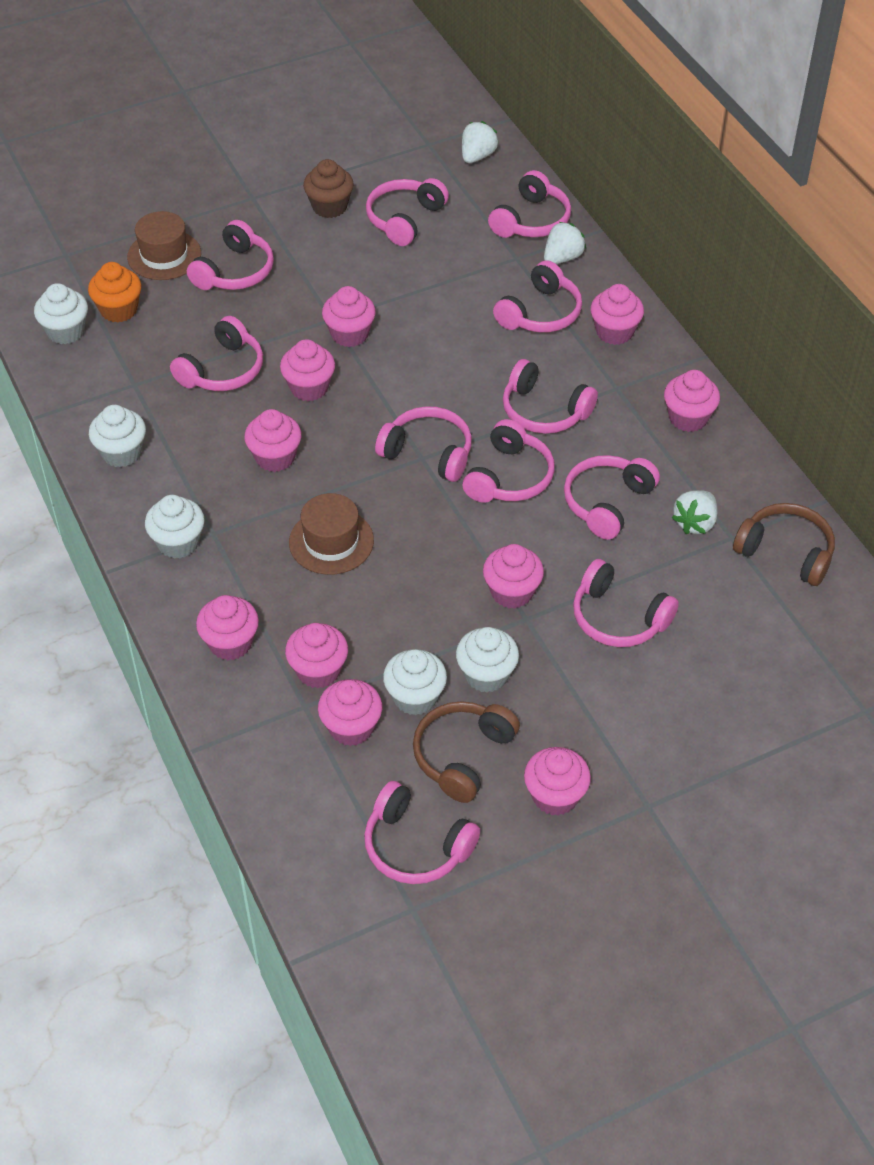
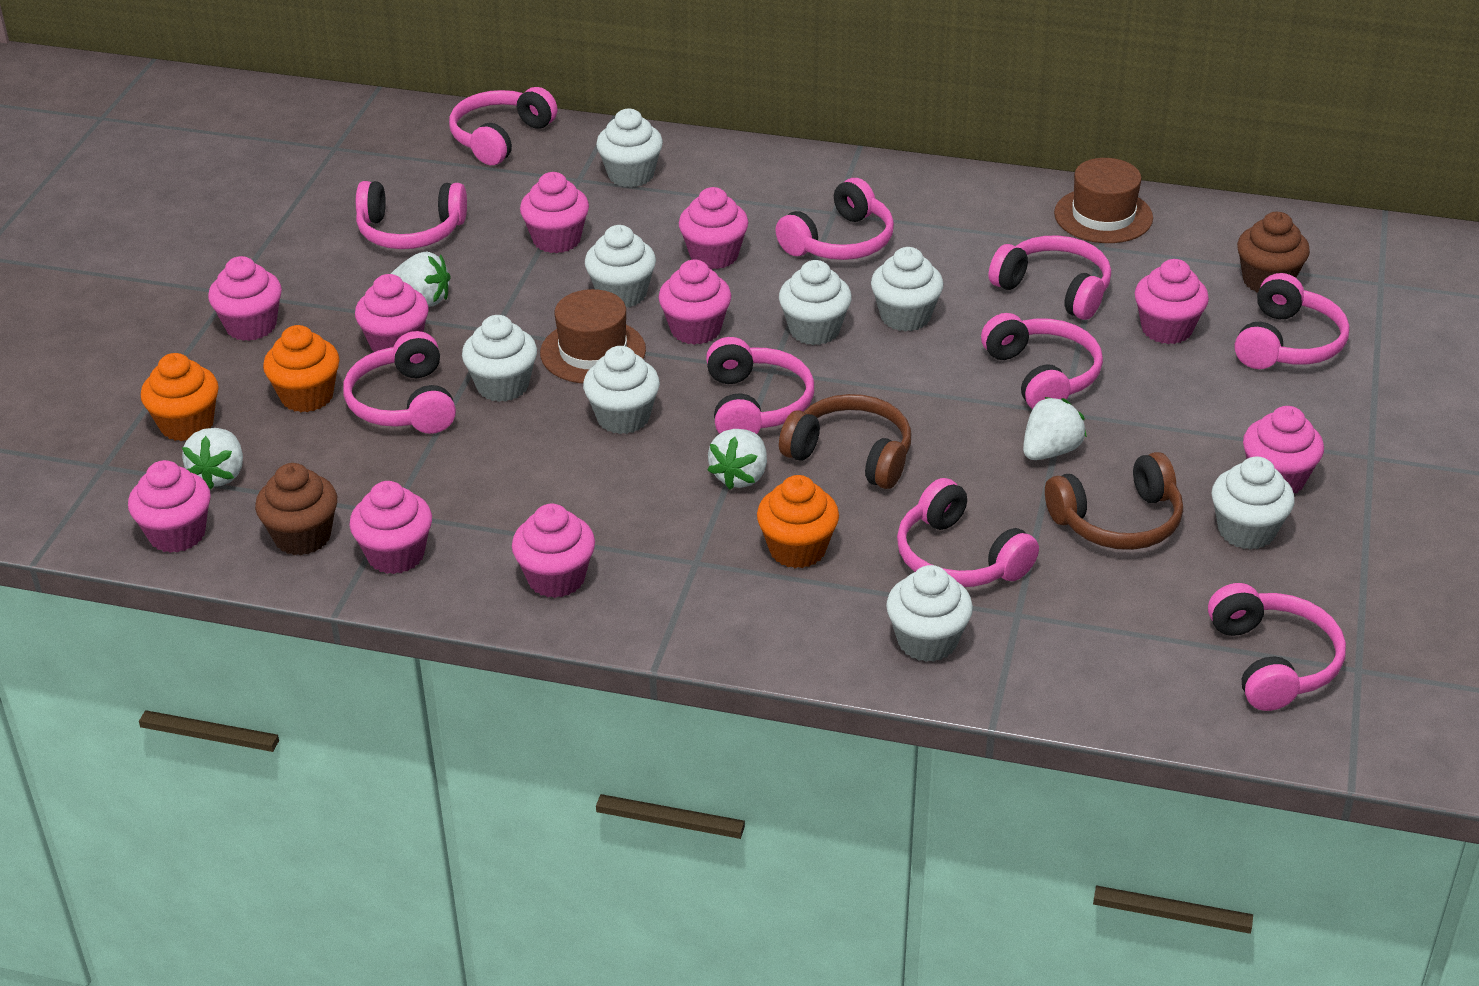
brown cupcake: 1 -> 2
orange cupcake: 1 -> 3
pink headphones: 11 -> 10
white cupcake: 5 -> 8
white strawberry: 3 -> 4

